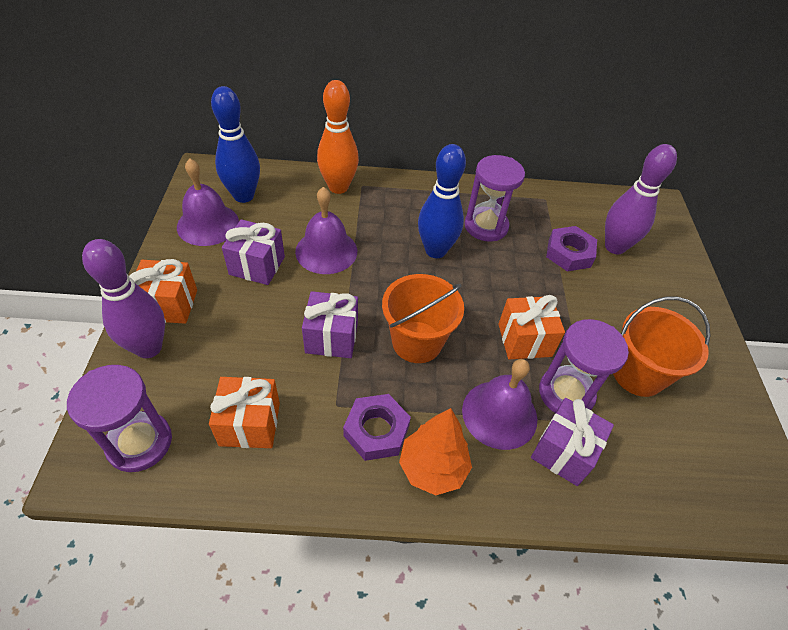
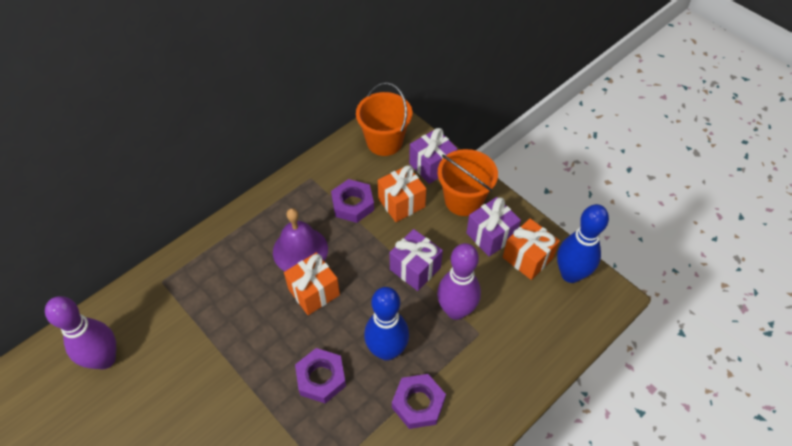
orange bowling pin: 1 -> 0
orange tree: 1 -> 0
purple bell: 3 -> 1
purple hourglass: 3 -> 0
purple nut: 2 -> 3

